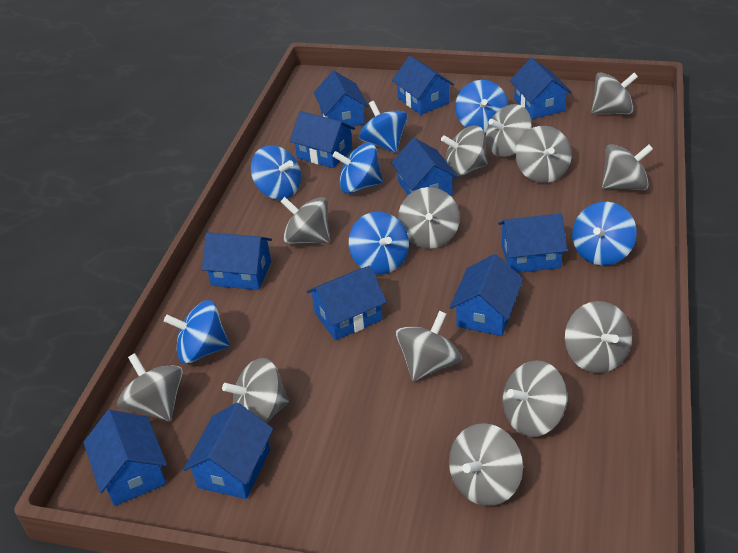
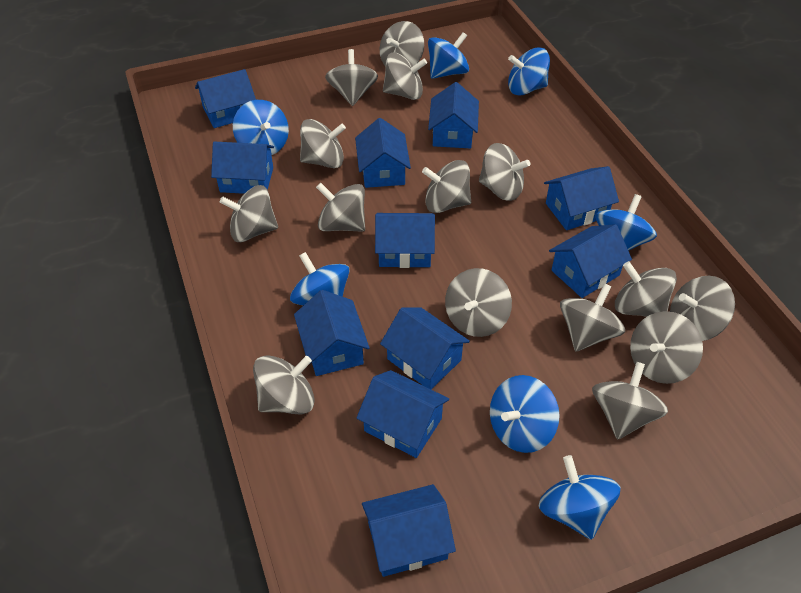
grey spinning top: 13 -> 15

